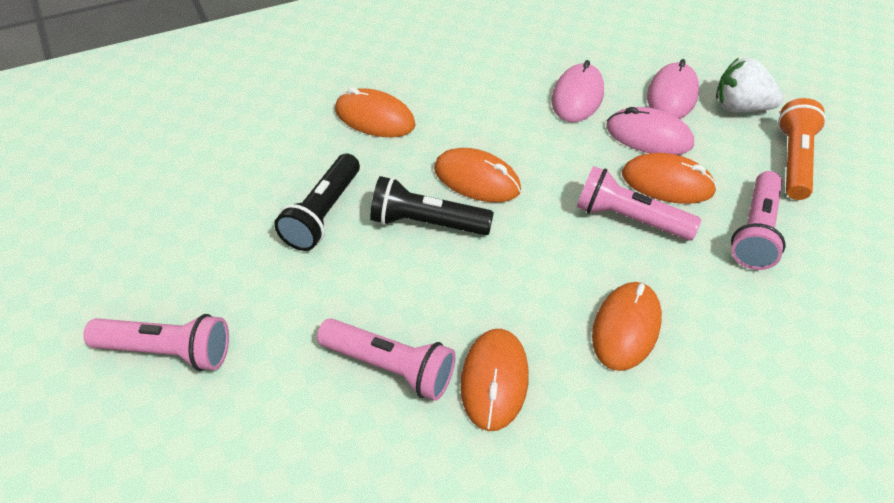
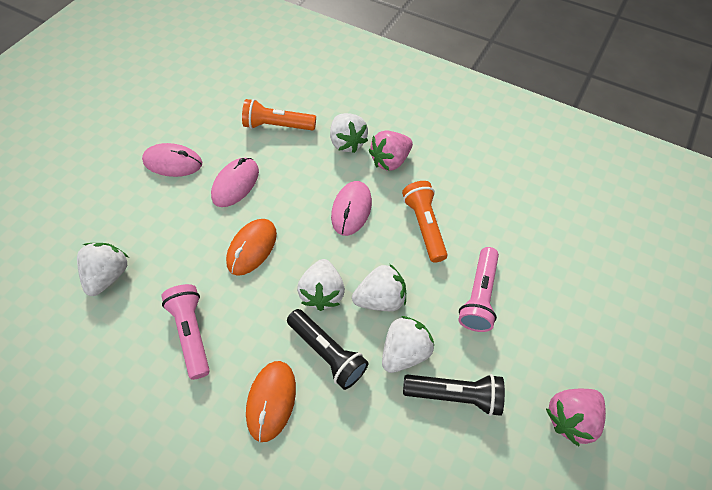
orange flashlight: 1 -> 2
orange mouse: 5 -> 2
pink flashlight: 4 -> 2
pink strawberry: 0 -> 2
white strawberry: 1 -> 5

